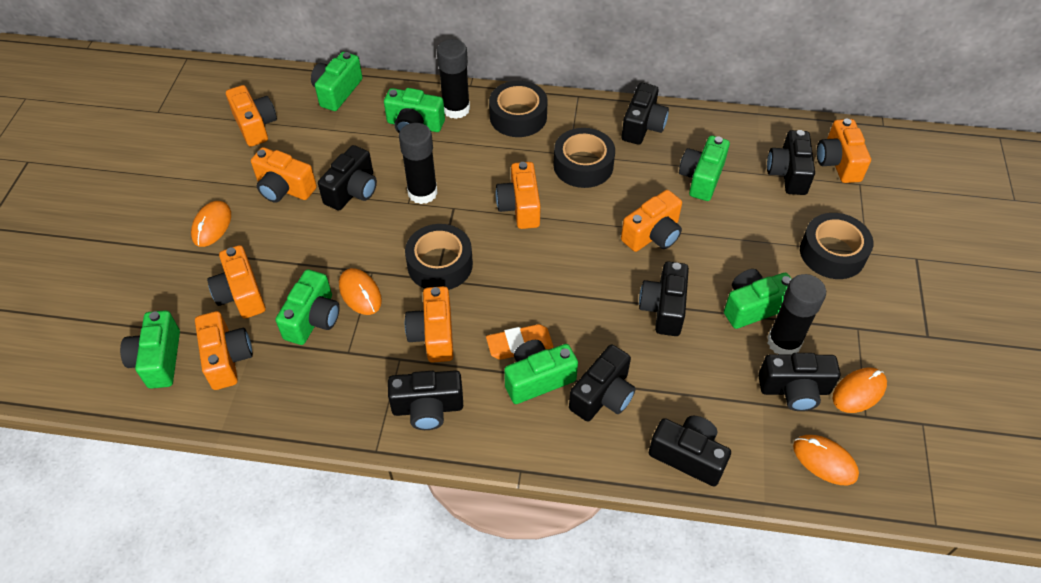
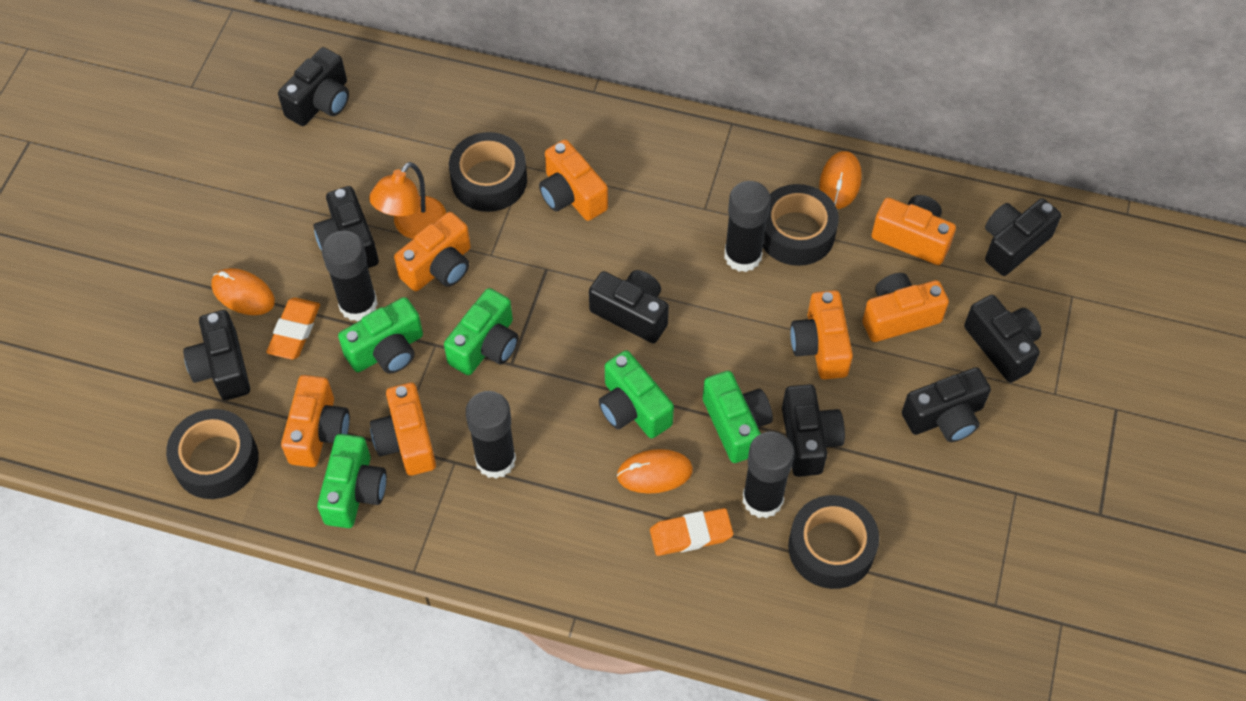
black glue stick: 3 -> 4
green camera: 7 -> 5
orange camera: 8 -> 7
orange eraser: 1 -> 2
orange lamp: 0 -> 1
orange mouse: 4 -> 3

